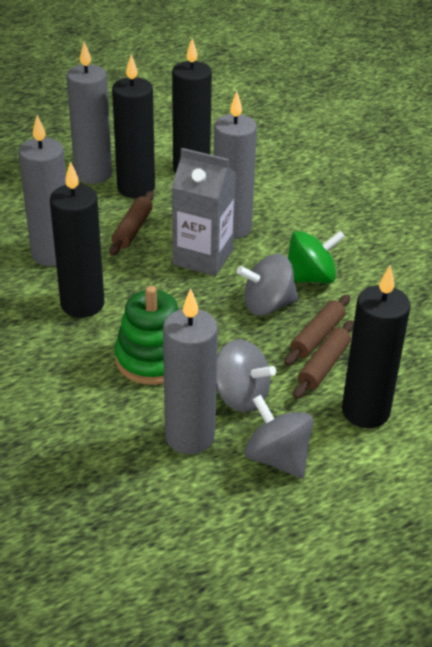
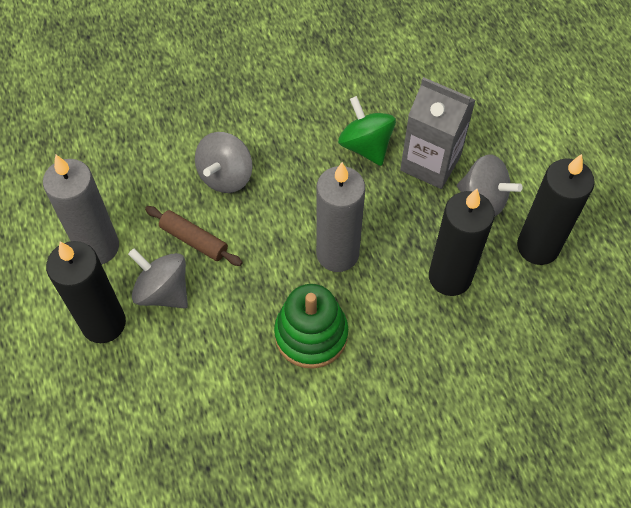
black candle: 4 -> 3
brown rolling pin: 3 -> 1
grey candle: 4 -> 2

